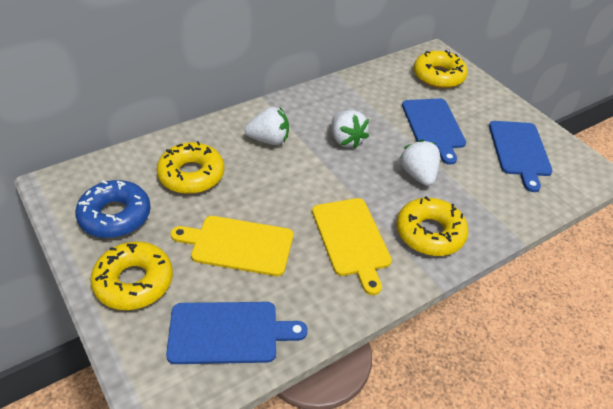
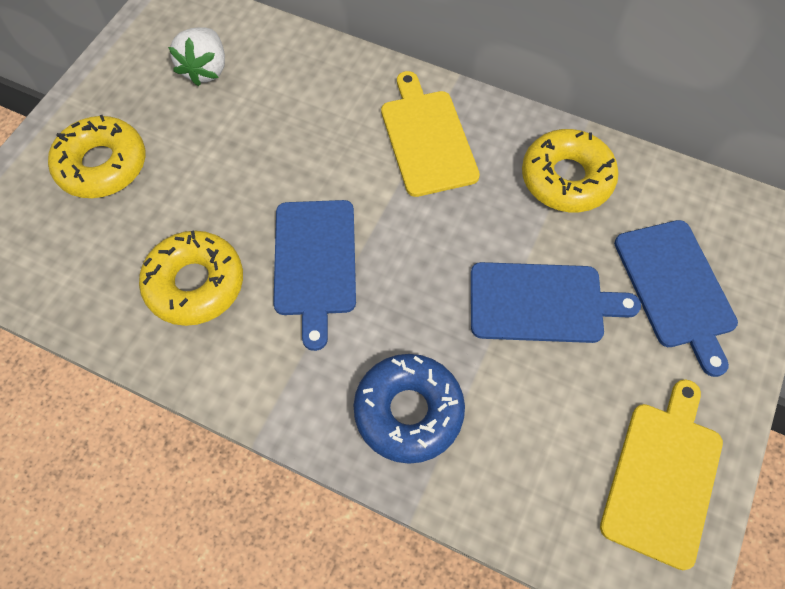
white strawberry: 3 -> 1
yellow donut: 4 -> 3

